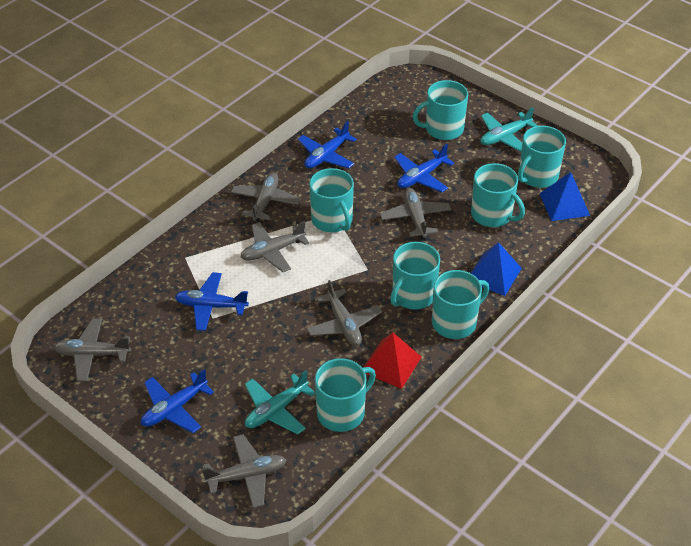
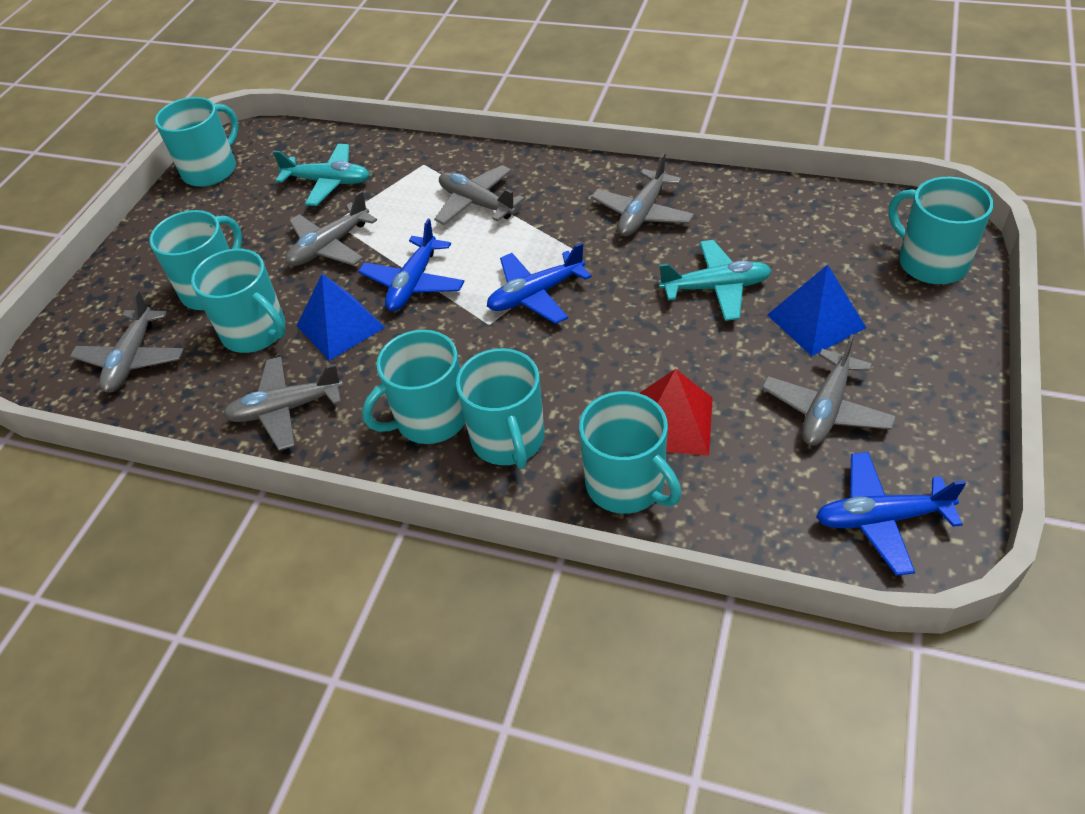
blue plane: 4 -> 3

